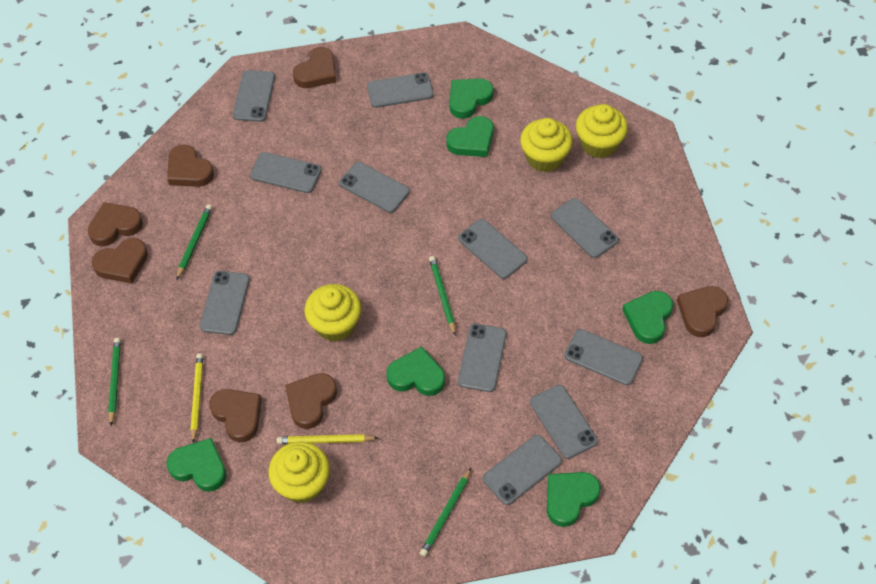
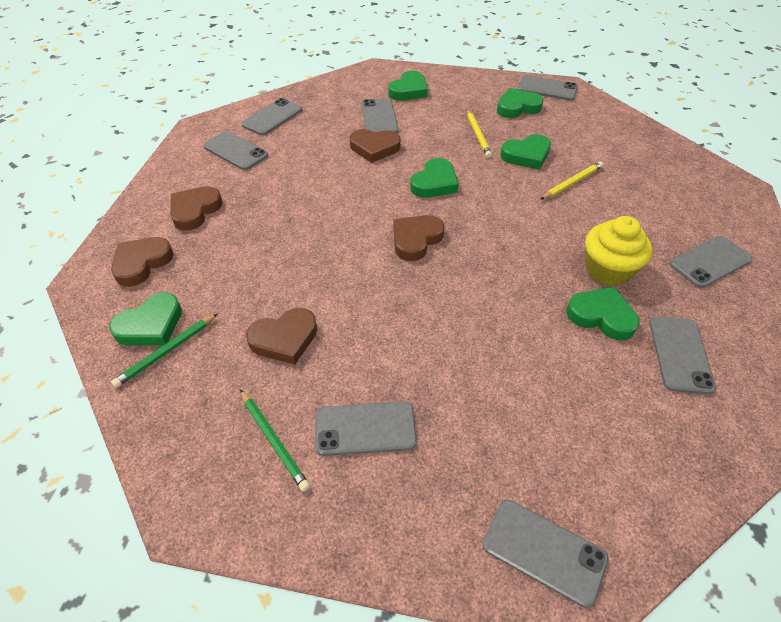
brown heart: 7 -> 5
green pencil: 4 -> 2
grey phone: 11 -> 8
yellow cupcake: 4 -> 1

